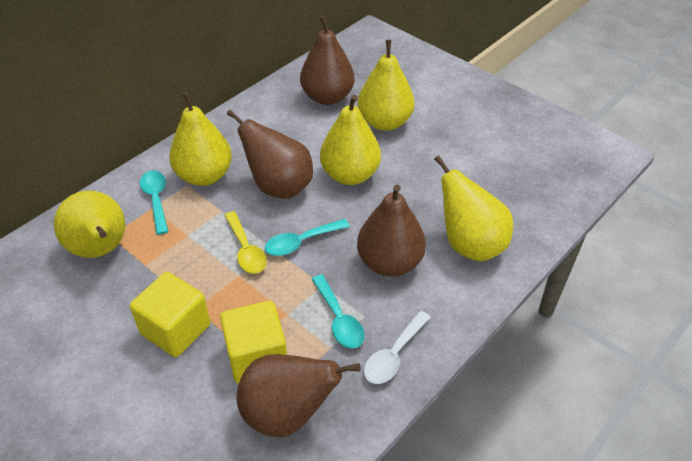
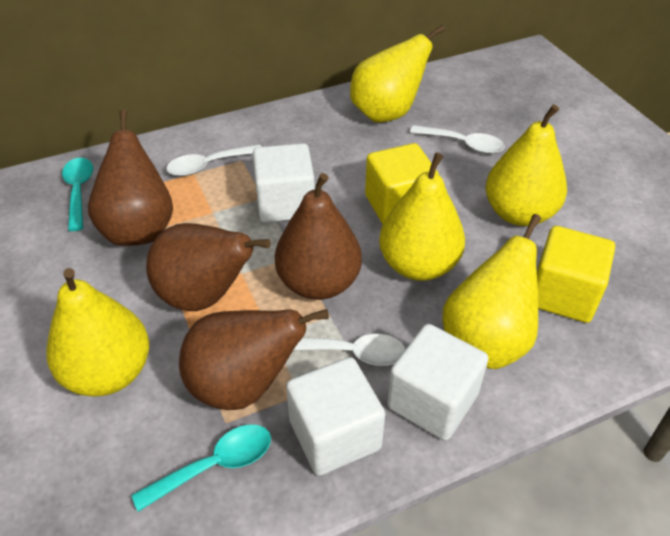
turquoise spoon: 3 -> 2
white cube: 0 -> 3
white spoon: 1 -> 3
yellow spoon: 1 -> 0

